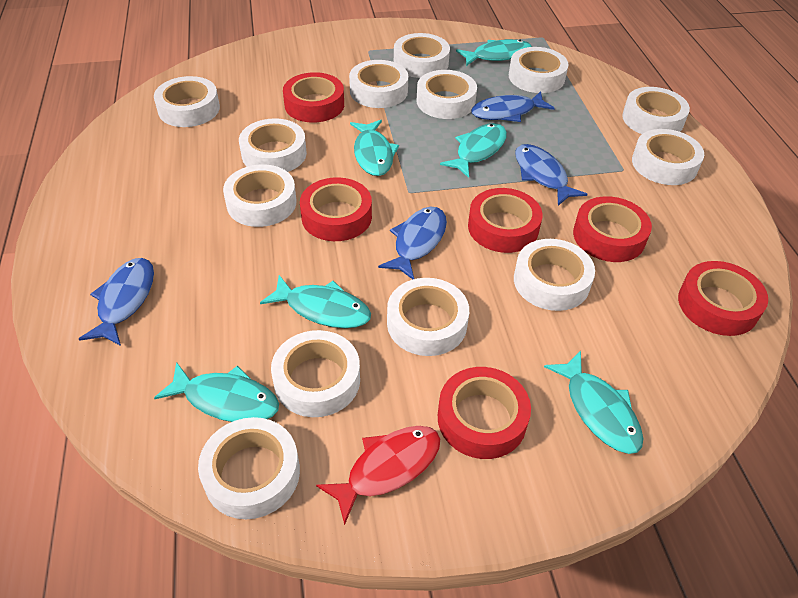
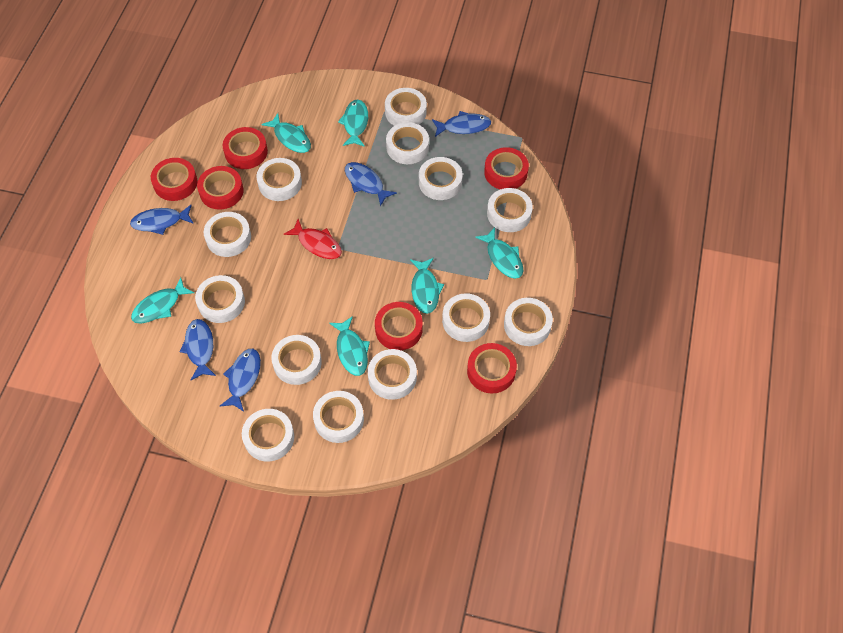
blue fish: 4 -> 5

